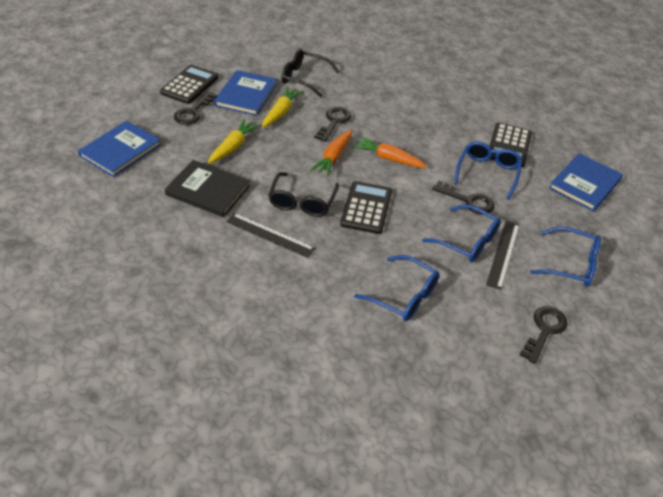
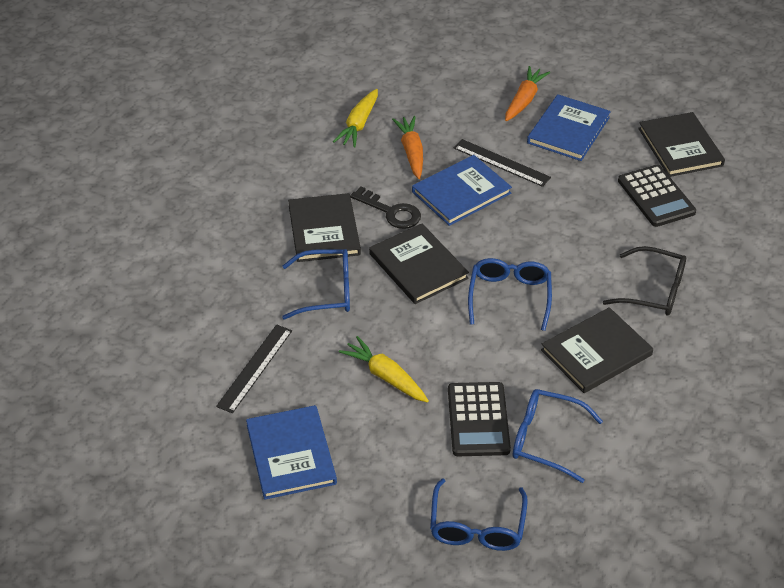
black book: 1 -> 4
black calculator: 3 -> 2
black glasses: 2 -> 1
black key: 4 -> 1

